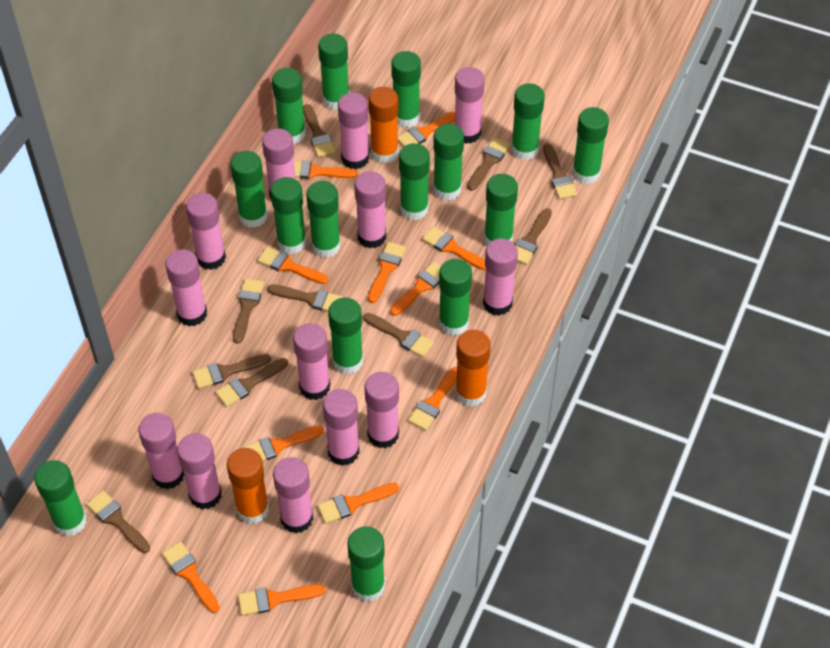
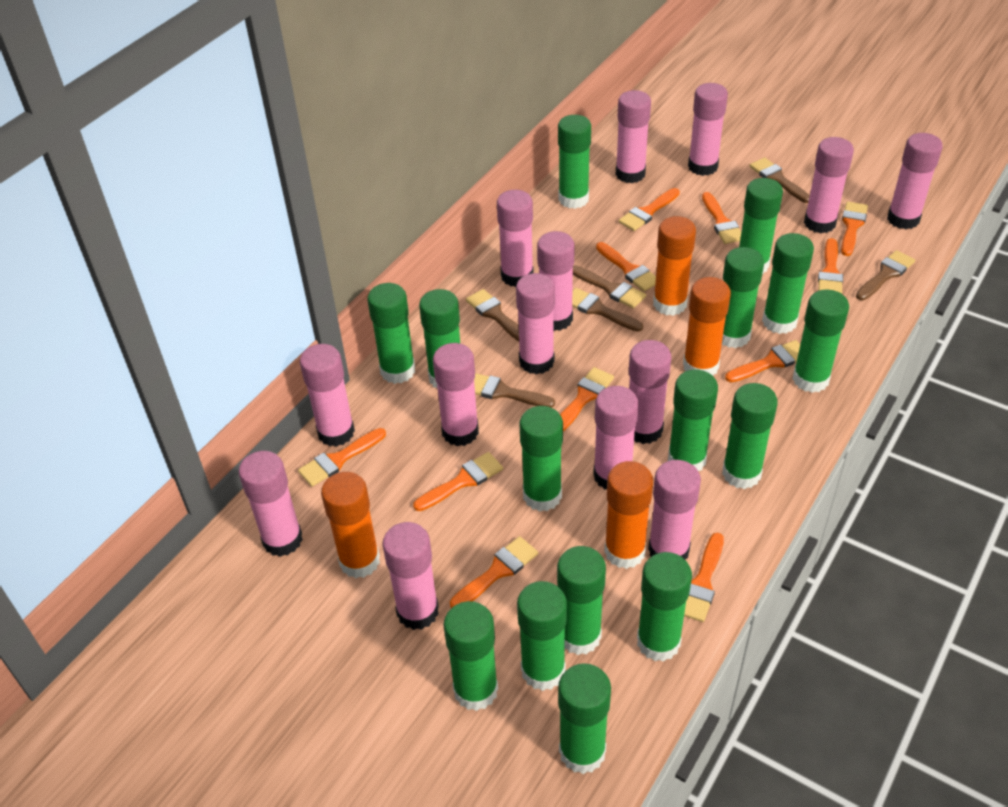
brown brush: 10 -> 6
orange glue stick: 3 -> 4
pink glue stick: 13 -> 14

